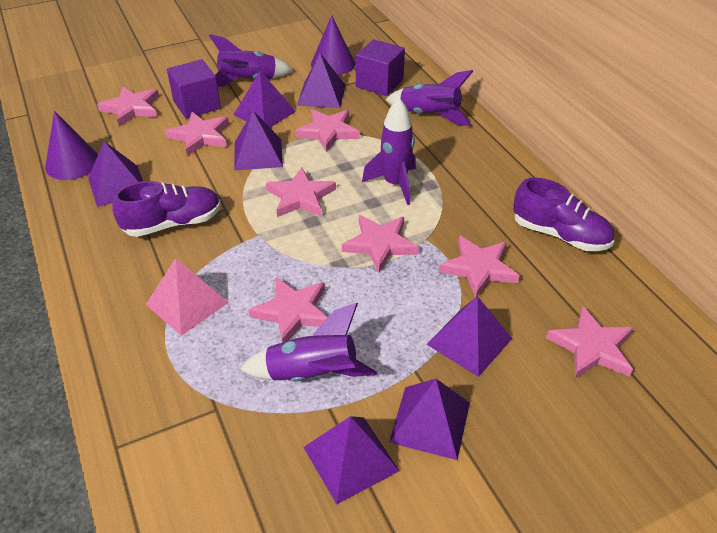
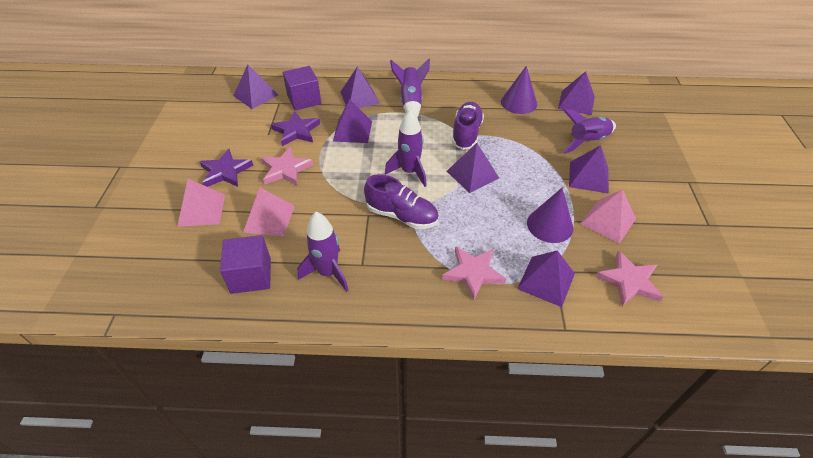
pink pyramid: 1 -> 3
pink star: 8 -> 3
purple star: 0 -> 2

